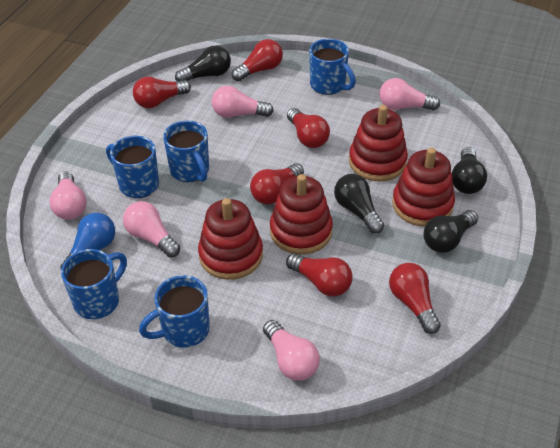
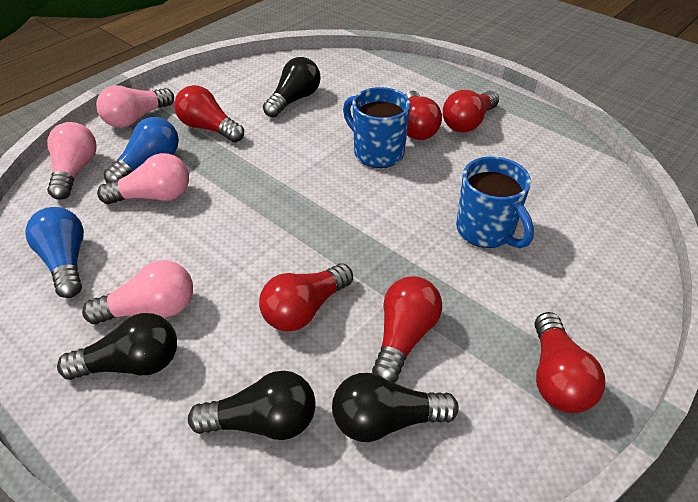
blue light bulb: 1 -> 2
blue mug: 5 -> 2
pink light bulb: 5 -> 4
red stacking toy: 4 -> 0

